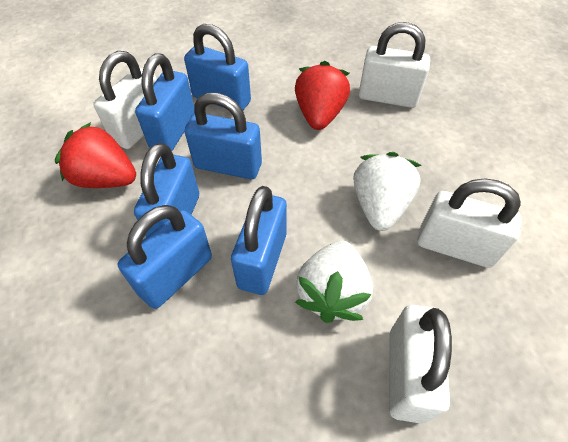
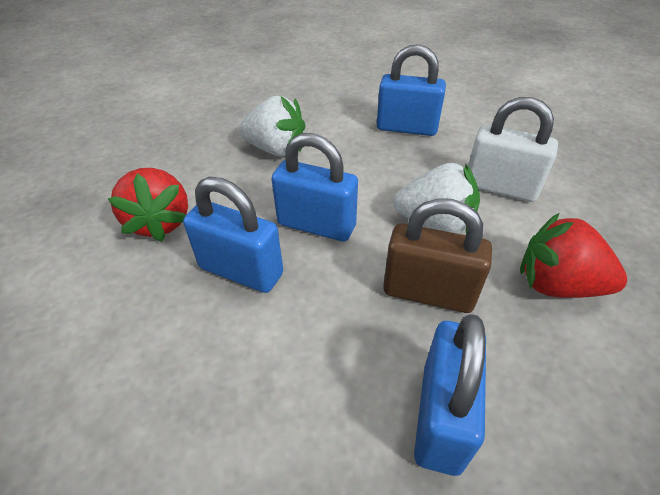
blue padlock: 6 -> 4
brown padlock: 0 -> 1
white padlock: 4 -> 1

